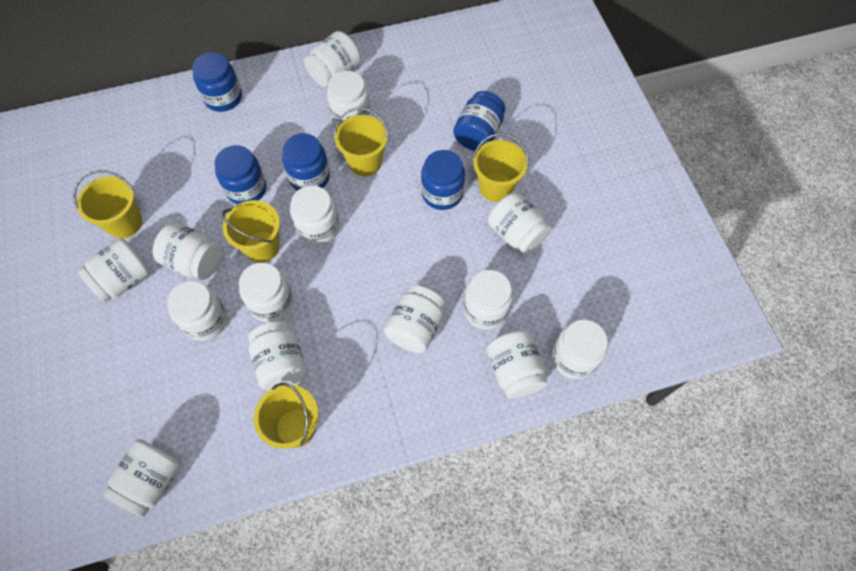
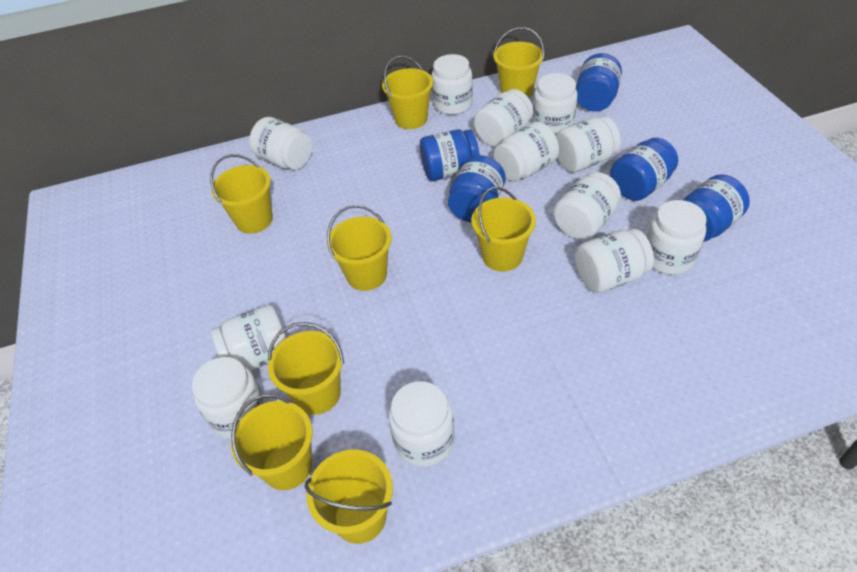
white jar: 14 -> 12
yellow bucket: 5 -> 8

